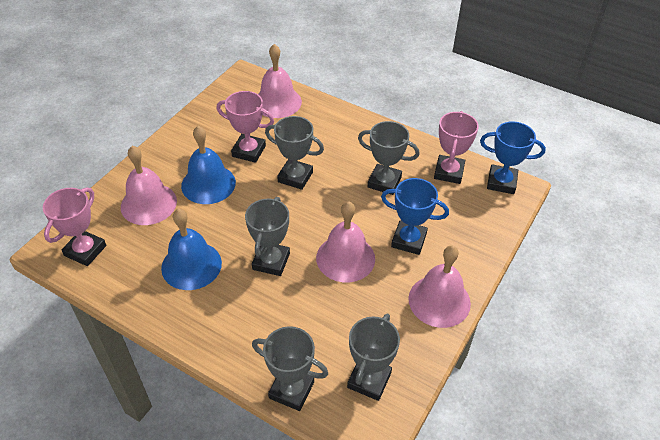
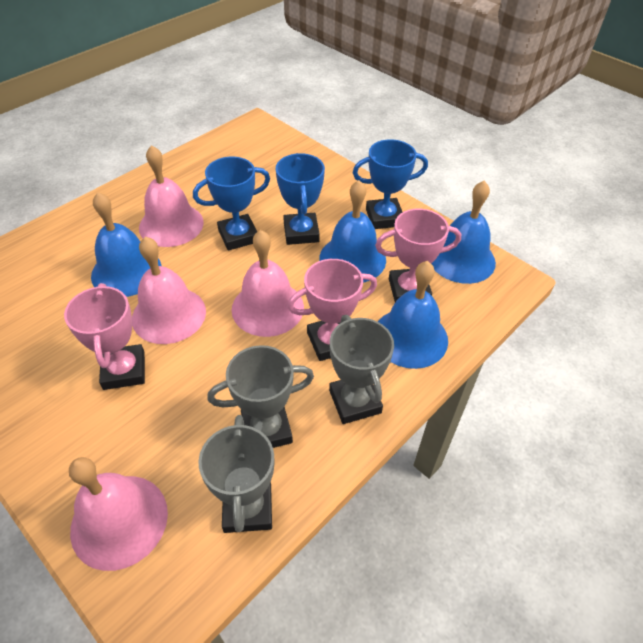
blue bell: 2 -> 4
blue trophy: 2 -> 3
grey trophy: 5 -> 3

